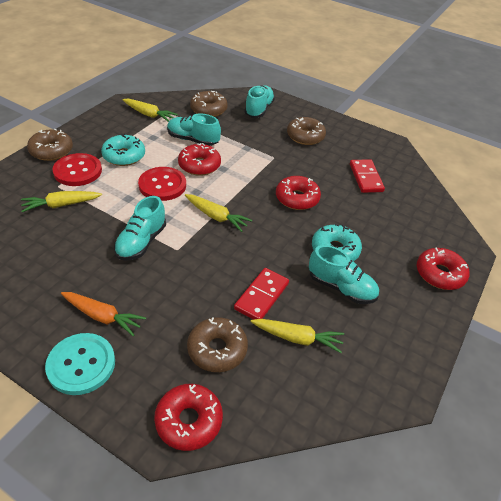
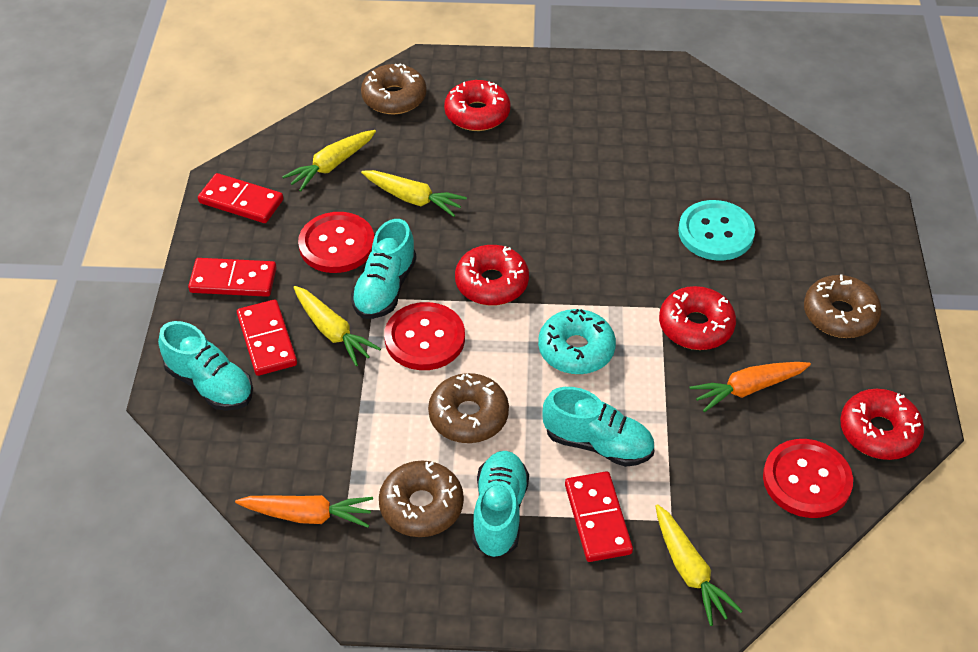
orange carrot: 1 -> 2
red button: 2 -> 3
red domino: 2 -> 4
turquoise donut: 2 -> 1

